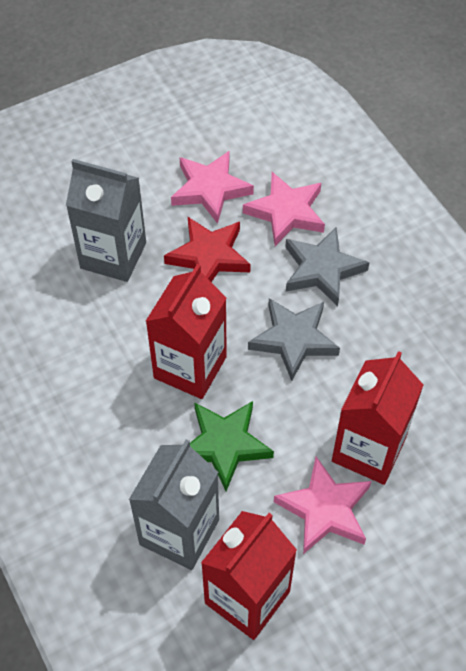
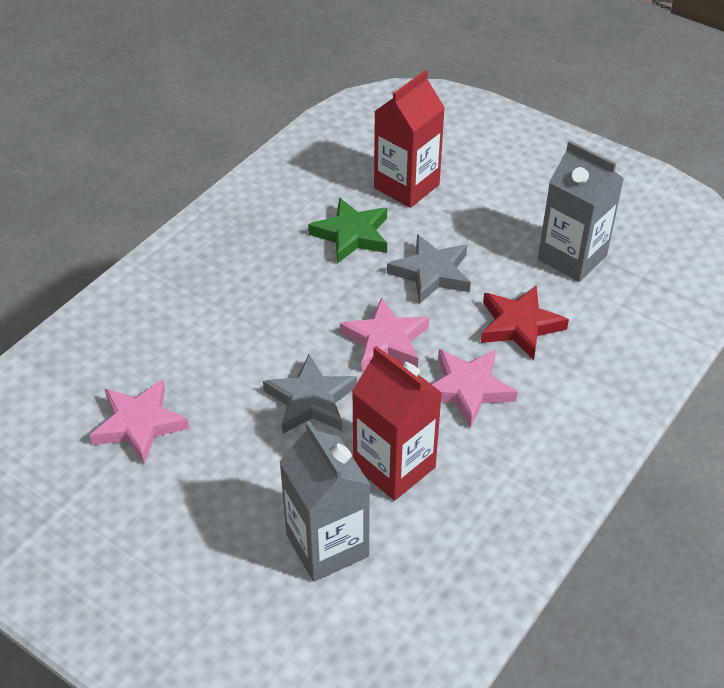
red carton: 3 -> 2

